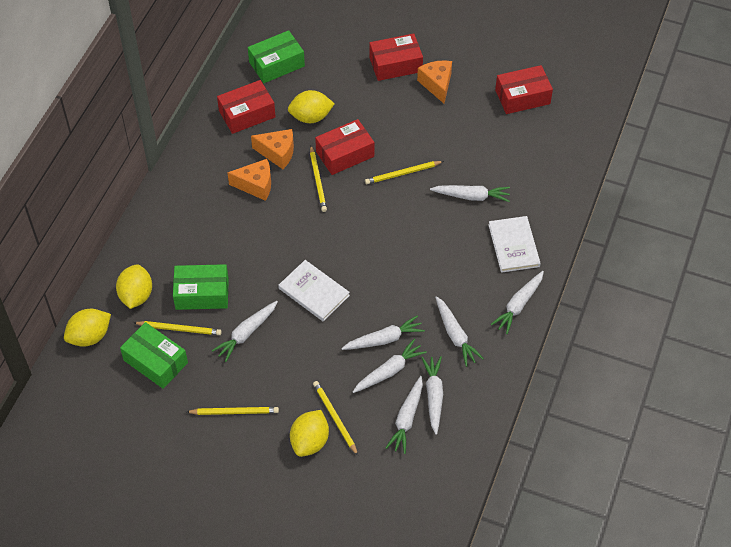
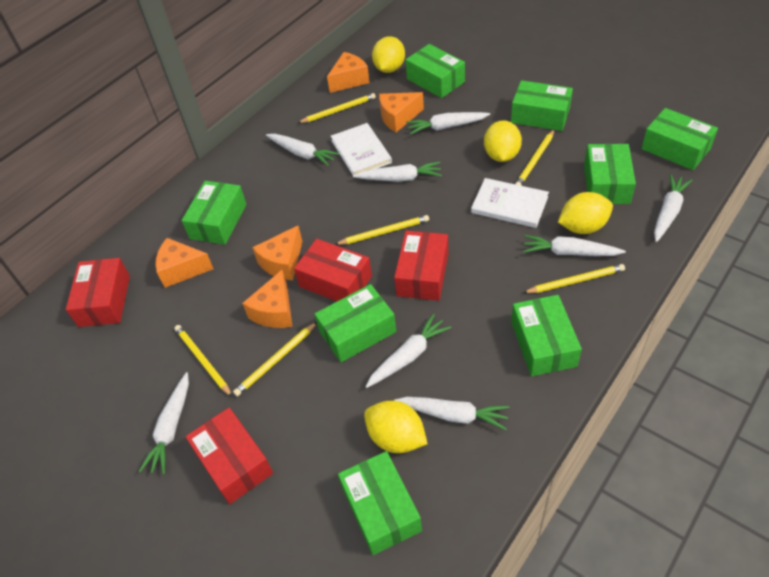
green box: 3 -> 8
orange cheese: 3 -> 5
yellow pencil: 5 -> 6

